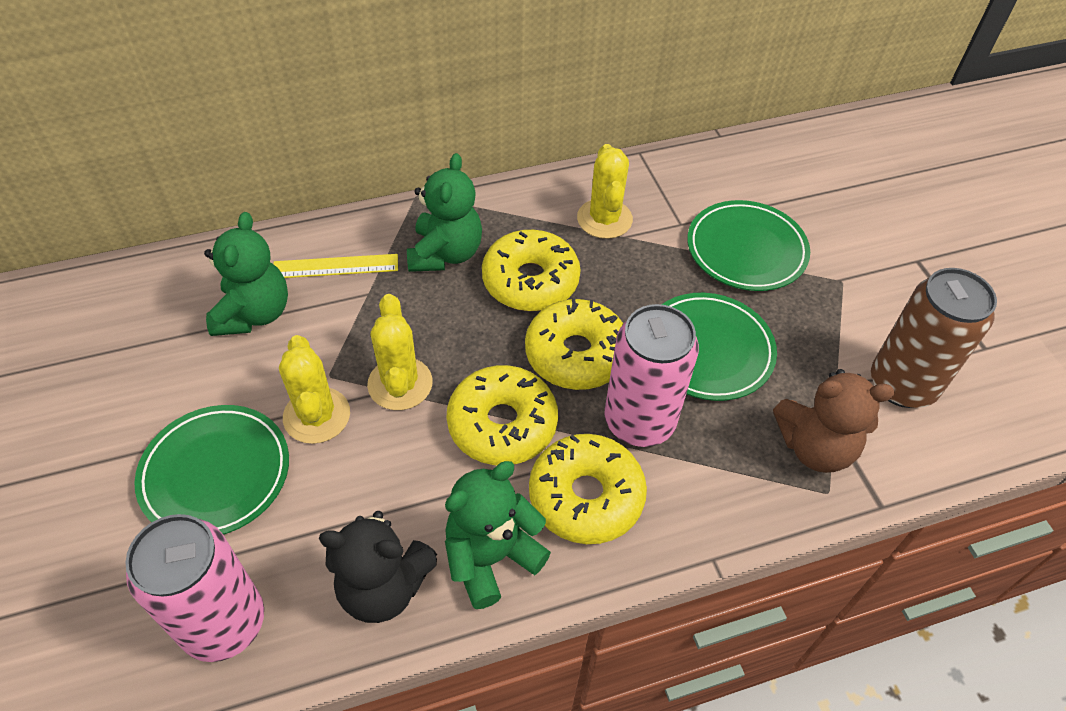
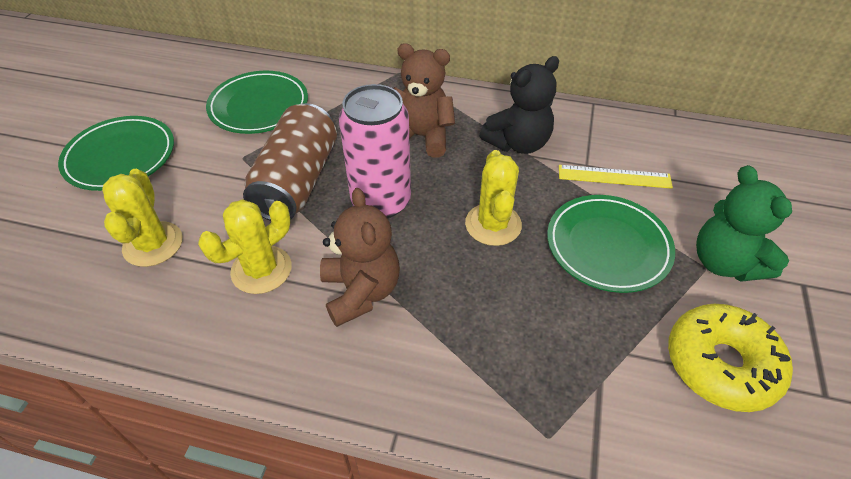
brown teddy bear: 1 -> 2
green teddy bear: 3 -> 1
pink can: 2 -> 1
yellow donut: 4 -> 1

